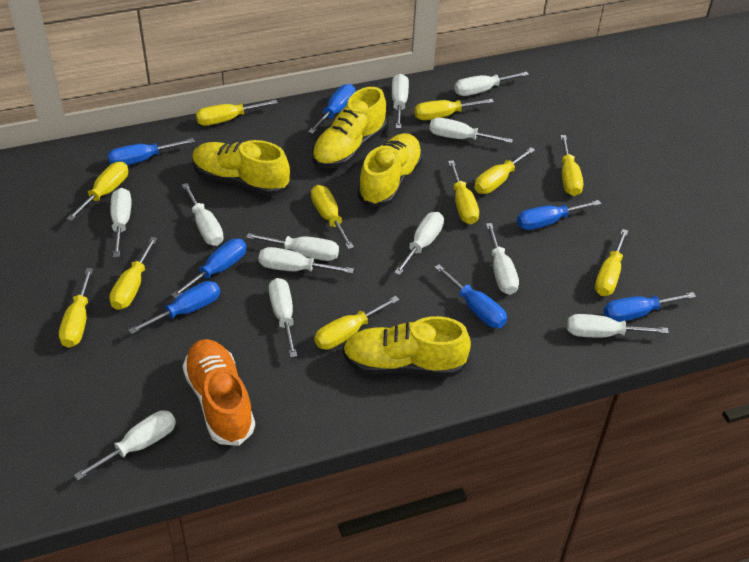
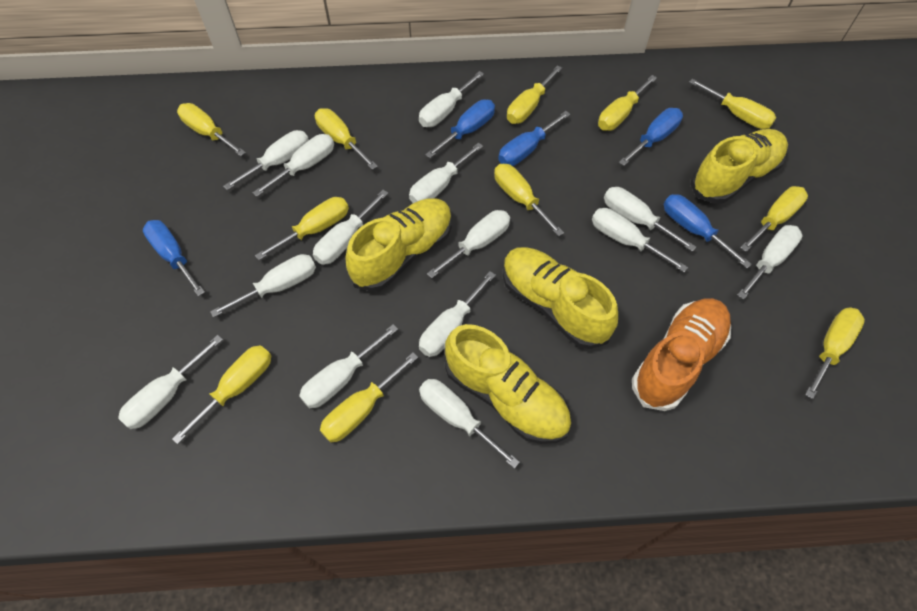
blue screwdriver: 7 -> 5
white screwdriver: 12 -> 14

